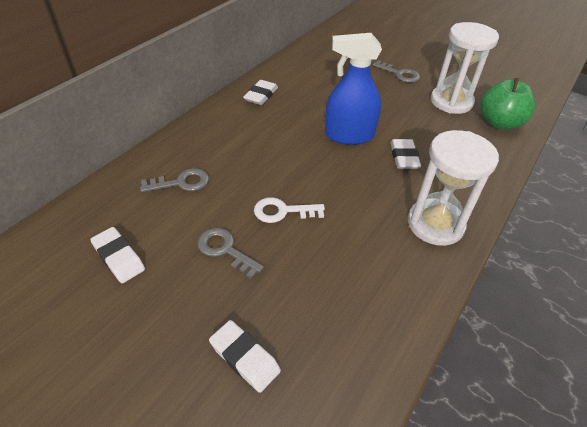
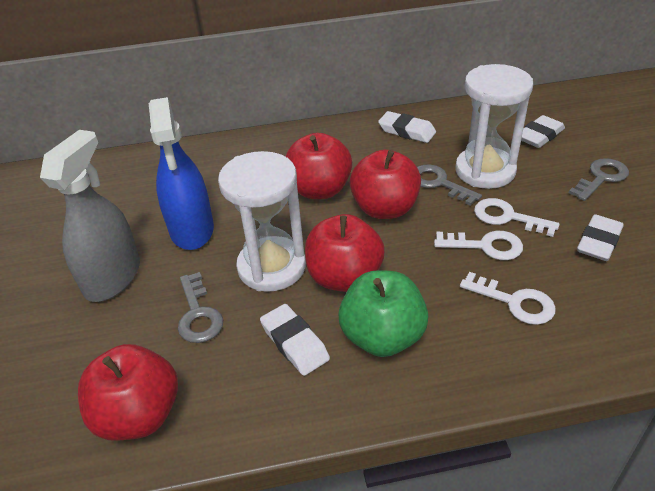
grey spray bottle: 0 -> 1
red apple: 0 -> 4
white key: 1 -> 3

